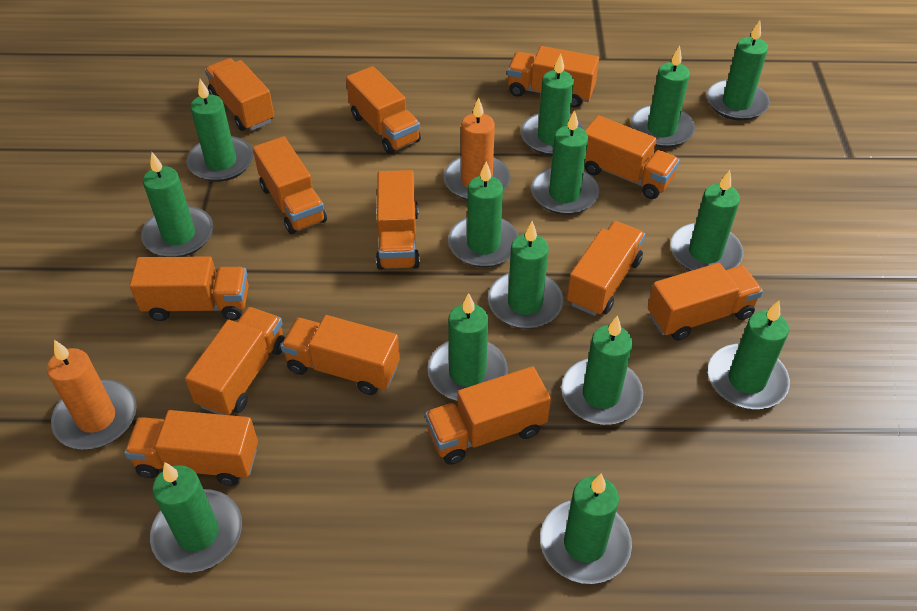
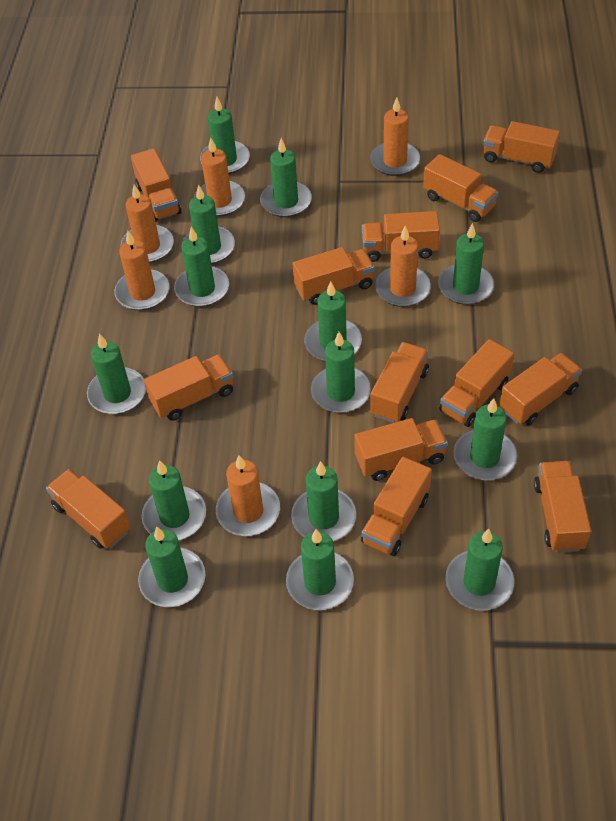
orange candle: 2 -> 6

